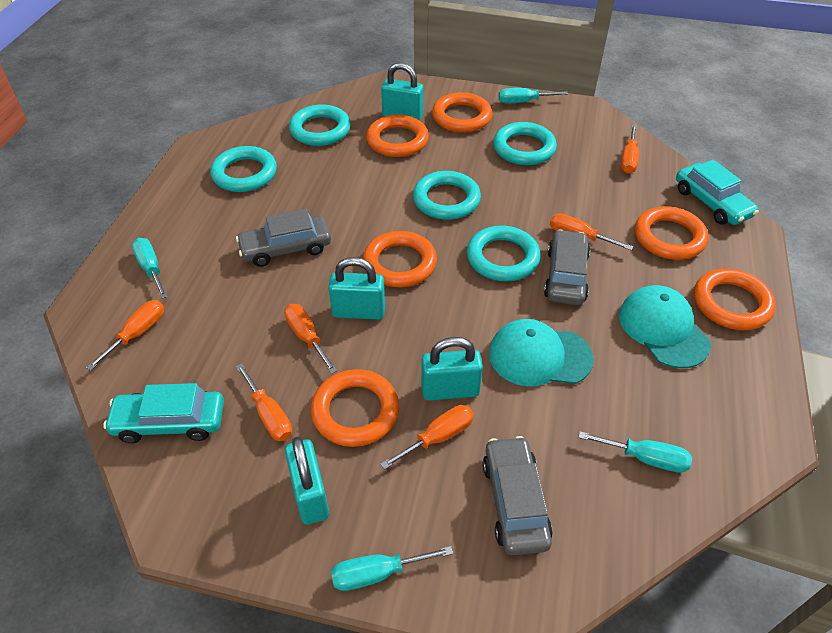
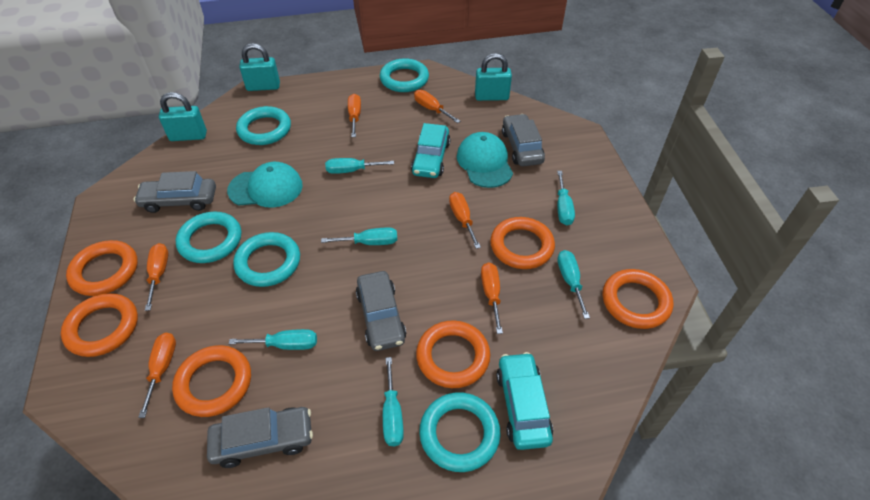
grey car: 3 -> 4
turquoise padlock: 4 -> 3
turquoise screwdriver: 4 -> 6

